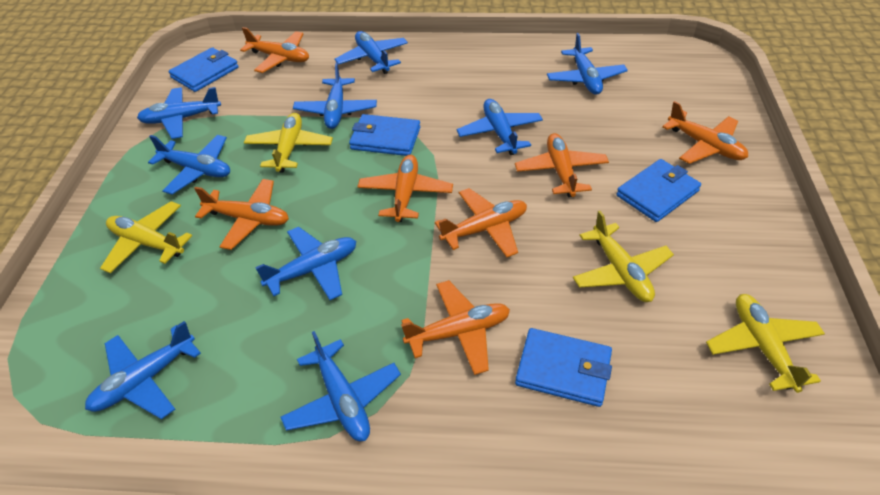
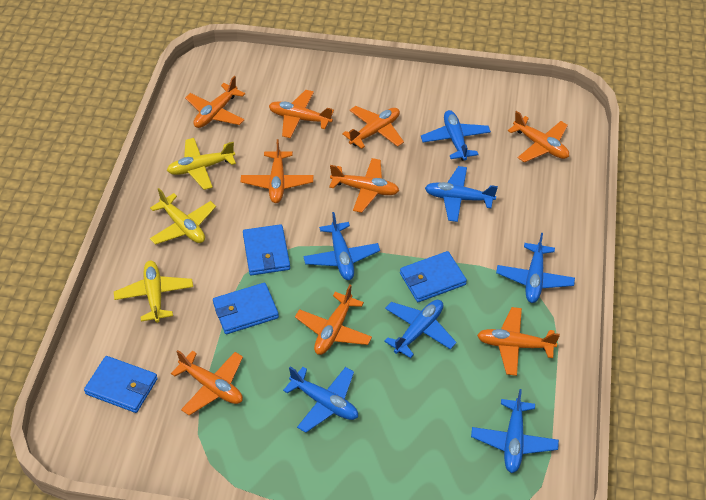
blue plane: 9 -> 7
orange plane: 7 -> 9
yellow plane: 4 -> 3

